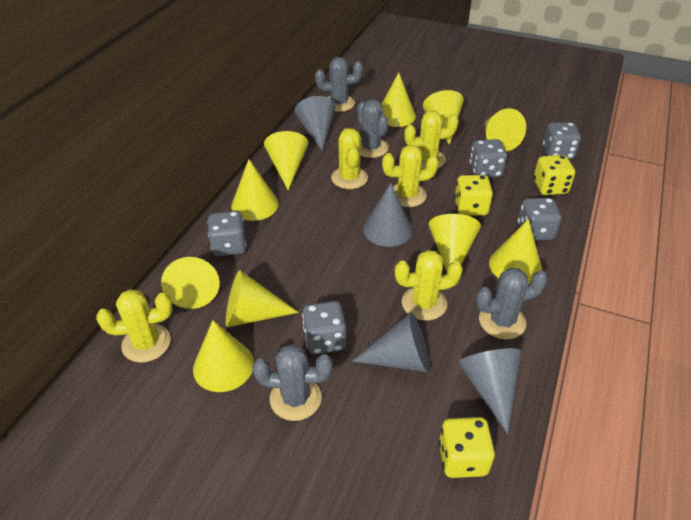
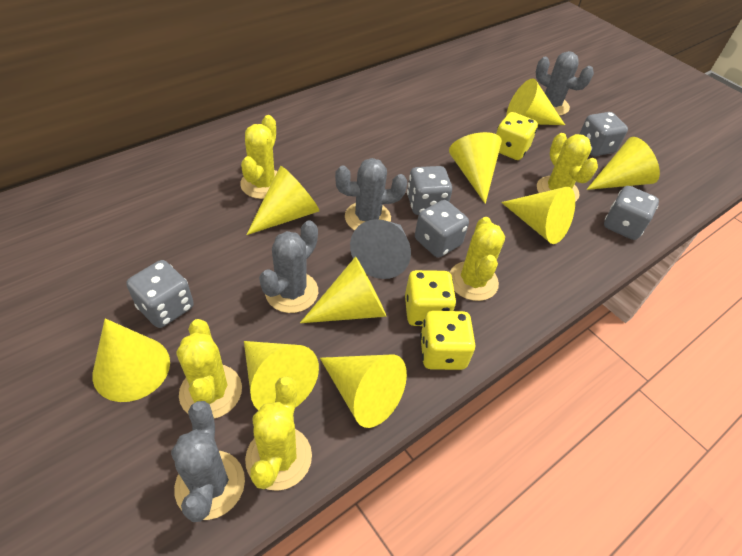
grey cone: 4 -> 1
yellow cone: 10 -> 9

